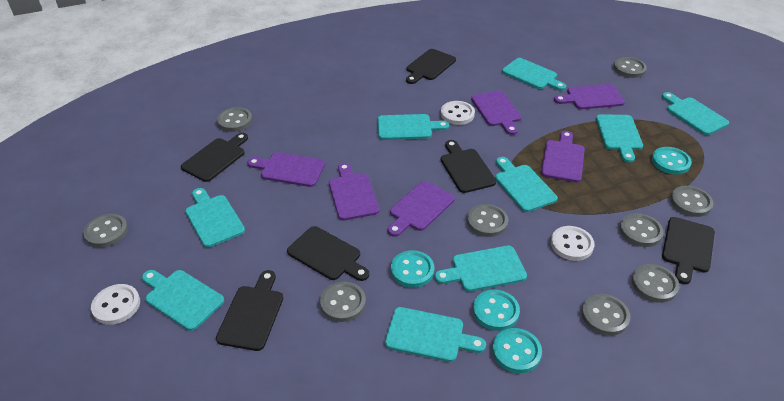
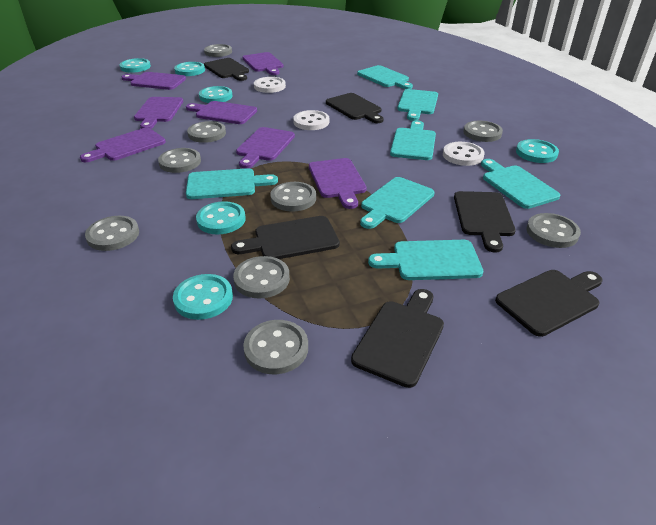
purple cutting board: 6 -> 7
turquoise button: 4 -> 6
turquoise cutting board: 9 -> 7

